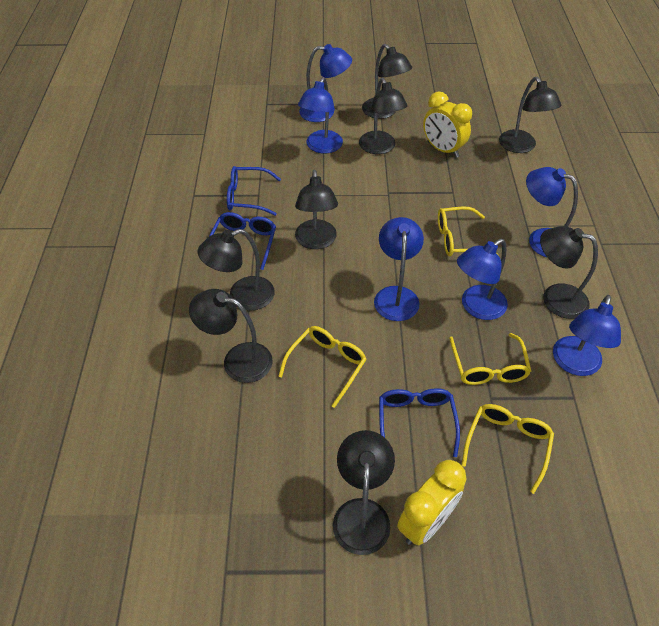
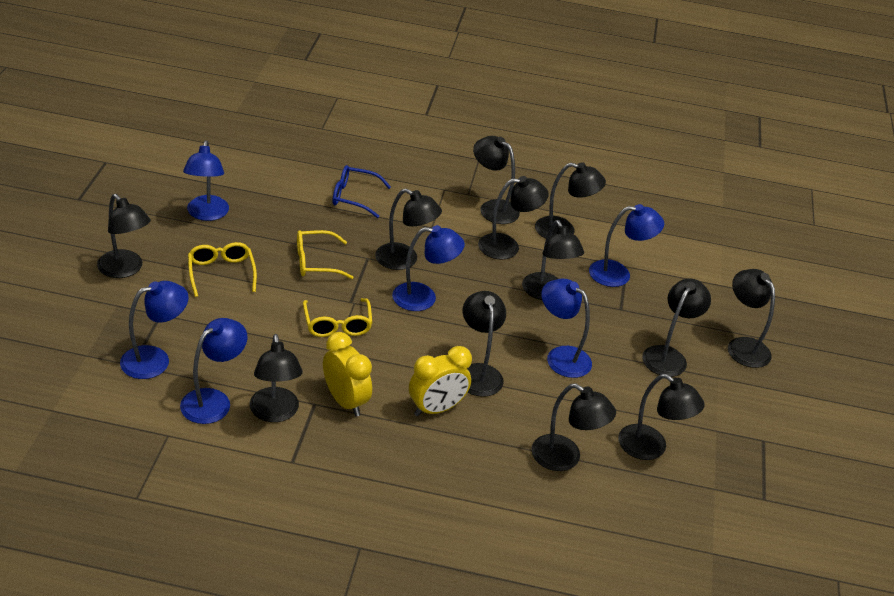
black lamp: 8 -> 12
blue glasses: 3 -> 1
yellow glasses: 4 -> 3

